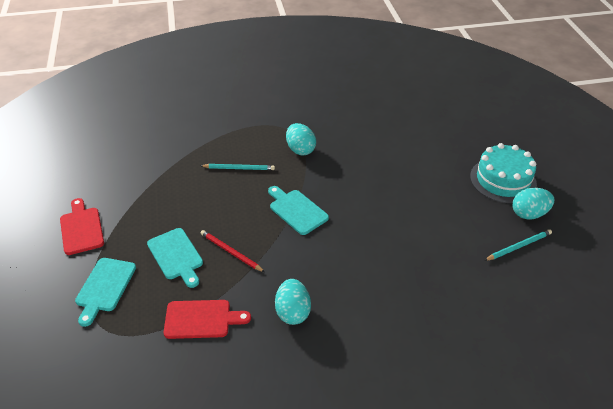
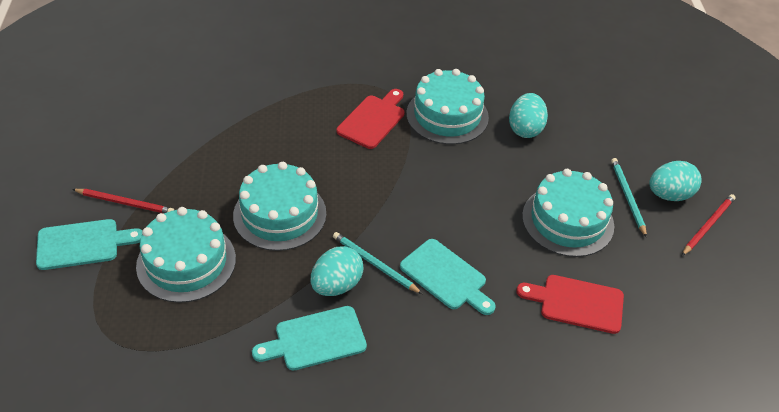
red pencil: 1 -> 2
turquoise cake: 1 -> 4

